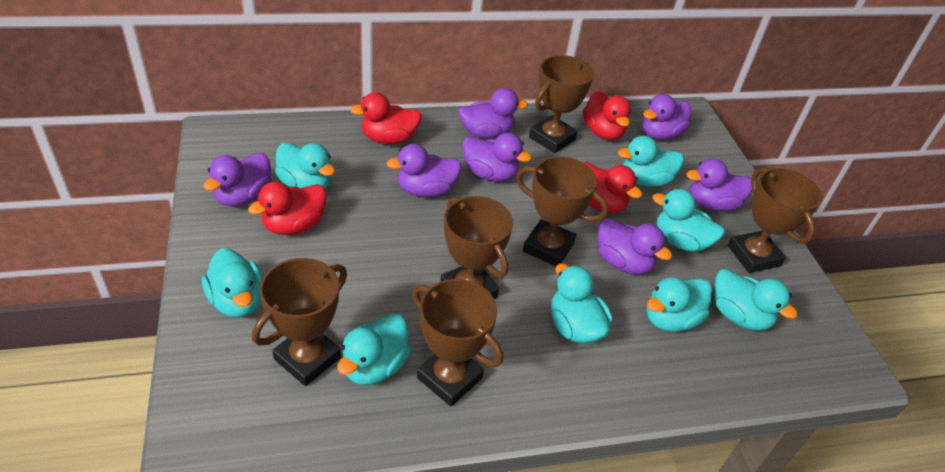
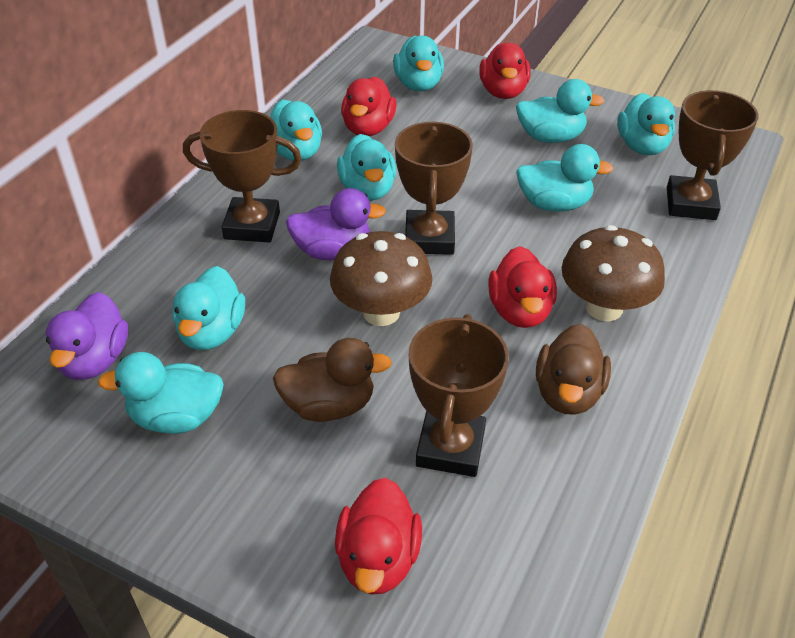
brown duck: 0 -> 2
brown mushroom: 0 -> 2
brown trophy: 6 -> 4
purple duck: 7 -> 2

